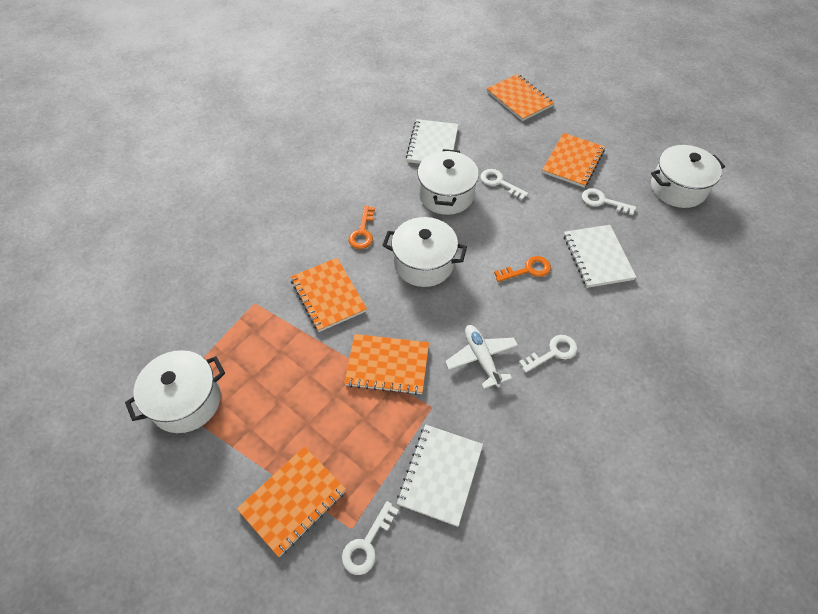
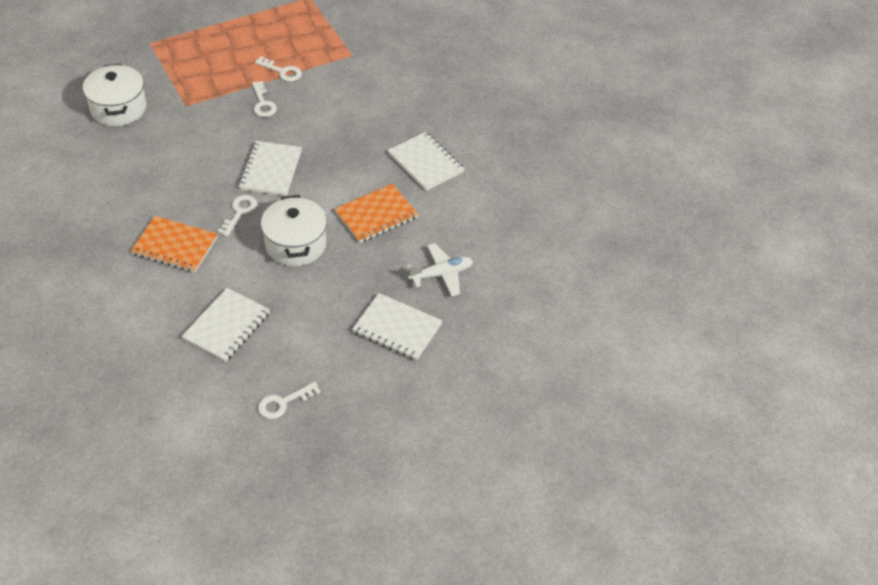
orange key: 2 -> 0
orange notebook: 5 -> 2
white notebook: 3 -> 4
white pot: 4 -> 2

